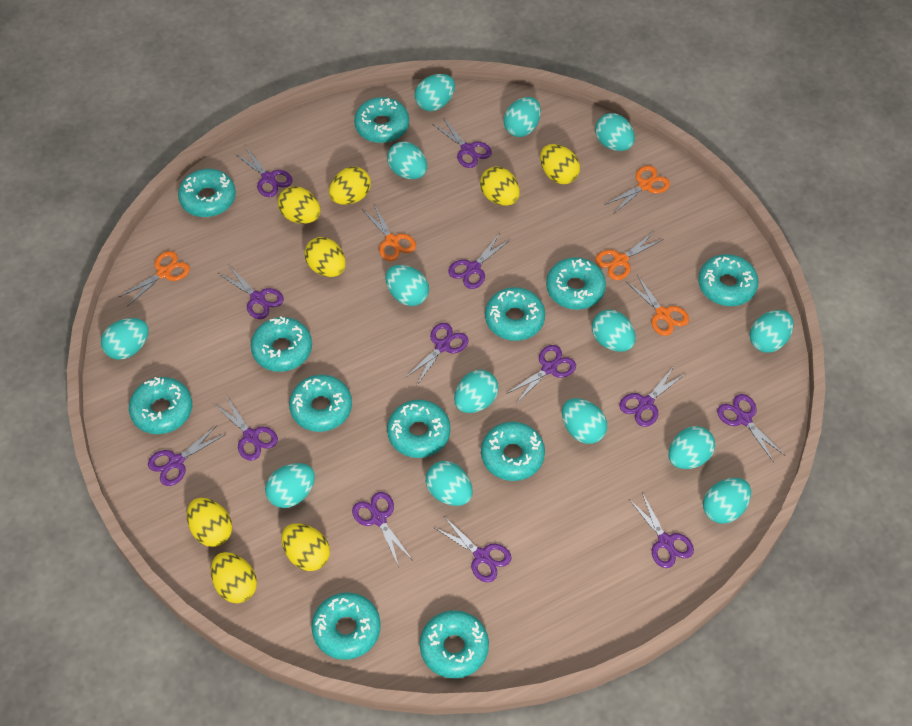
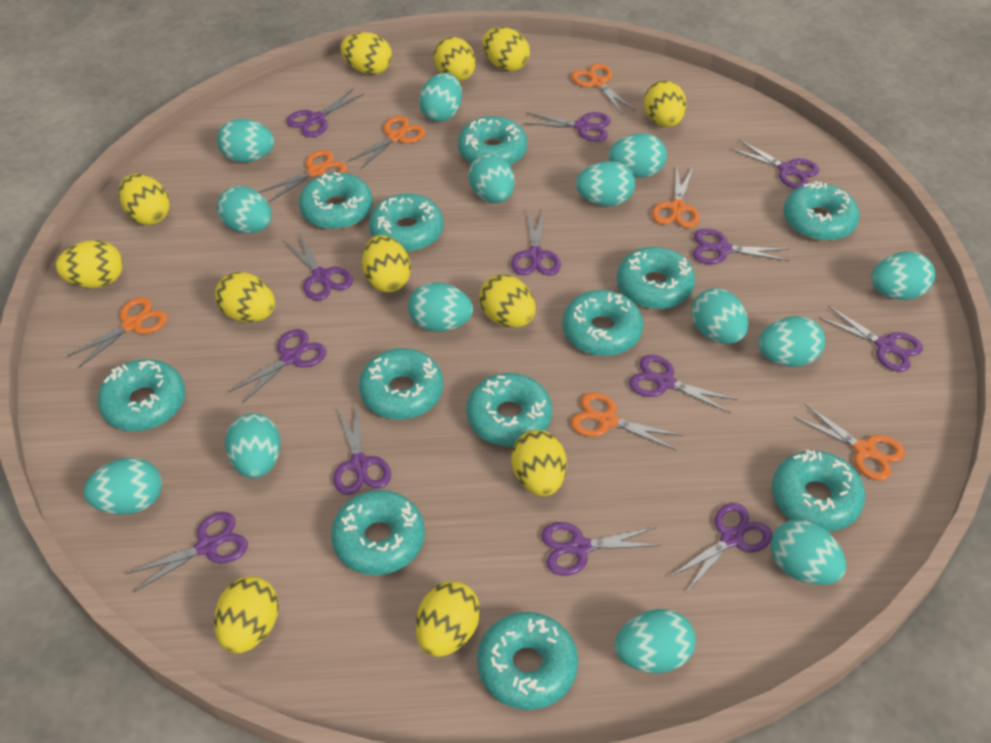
orange scissors: 5 -> 7
yellow egg: 8 -> 12

